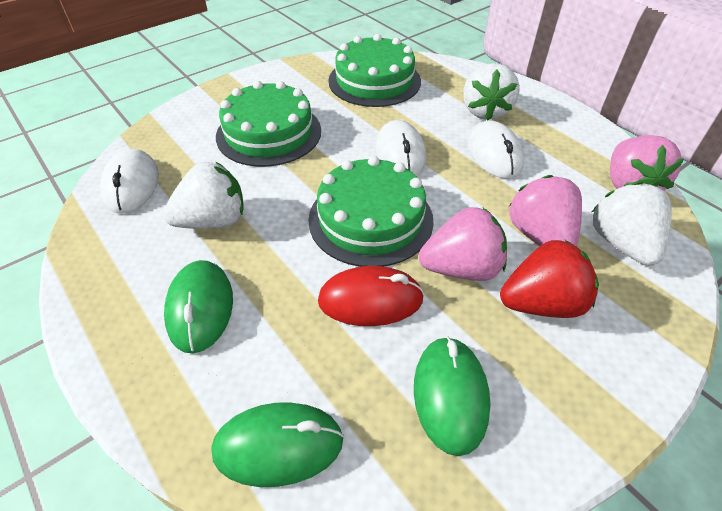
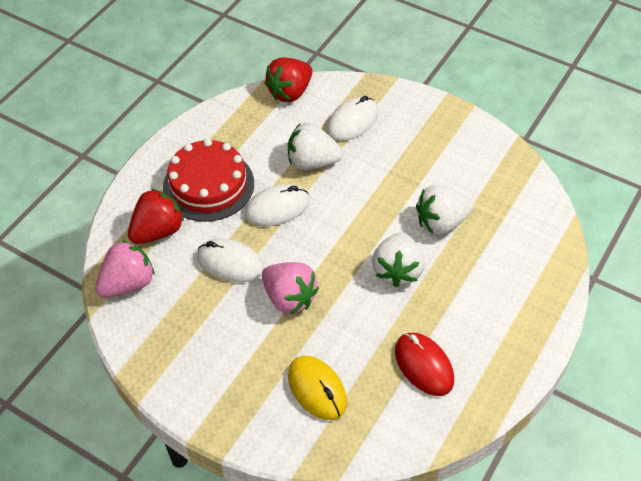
green cake: 3 -> 0
green mouse: 3 -> 0
pink strawberry: 3 -> 2
red cake: 0 -> 1
red strawberry: 1 -> 2
yellow mouse: 0 -> 1

